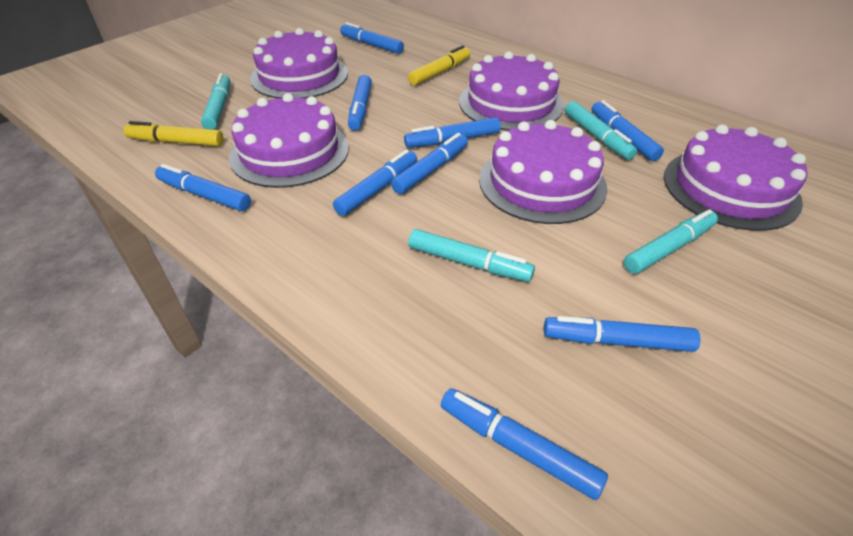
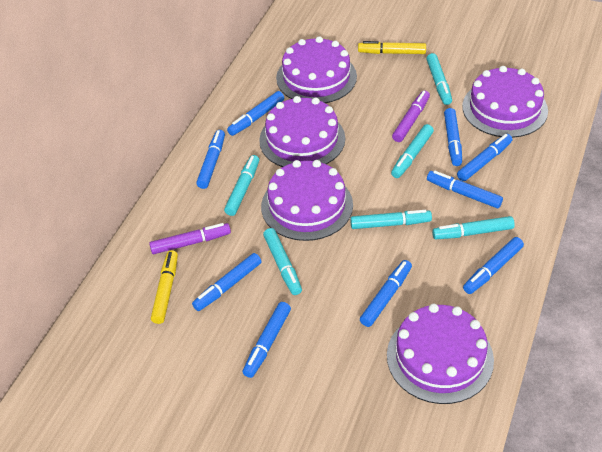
purple marker: 0 -> 2
turquoise marker: 4 -> 6

